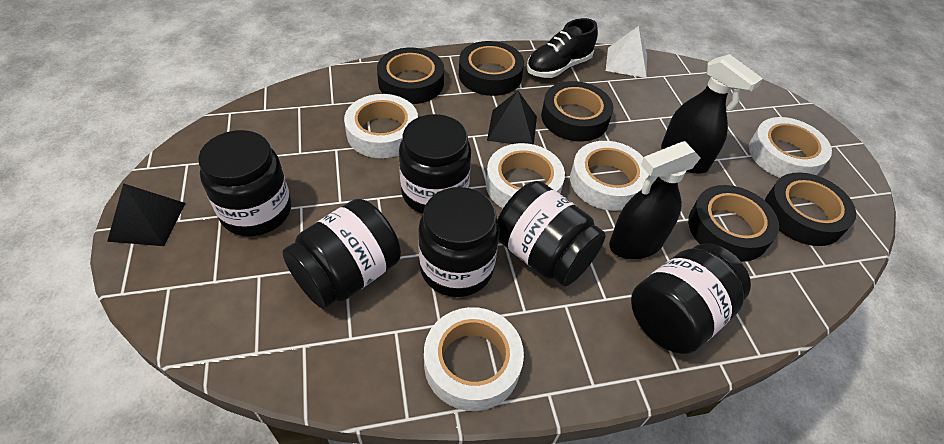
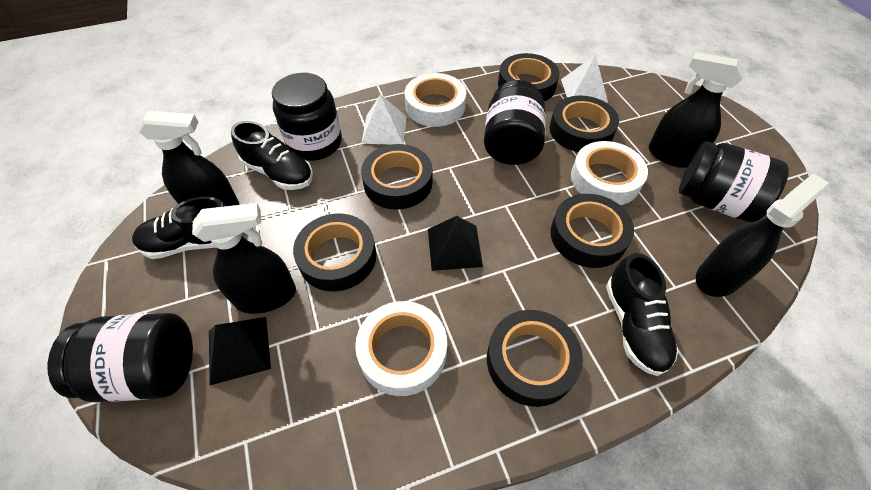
black jar: 6 -> 4
black shoe: 1 -> 3
black spray bottle: 2 -> 4
black tape: 5 -> 6
white pyramid: 1 -> 2
white tape: 5 -> 3

